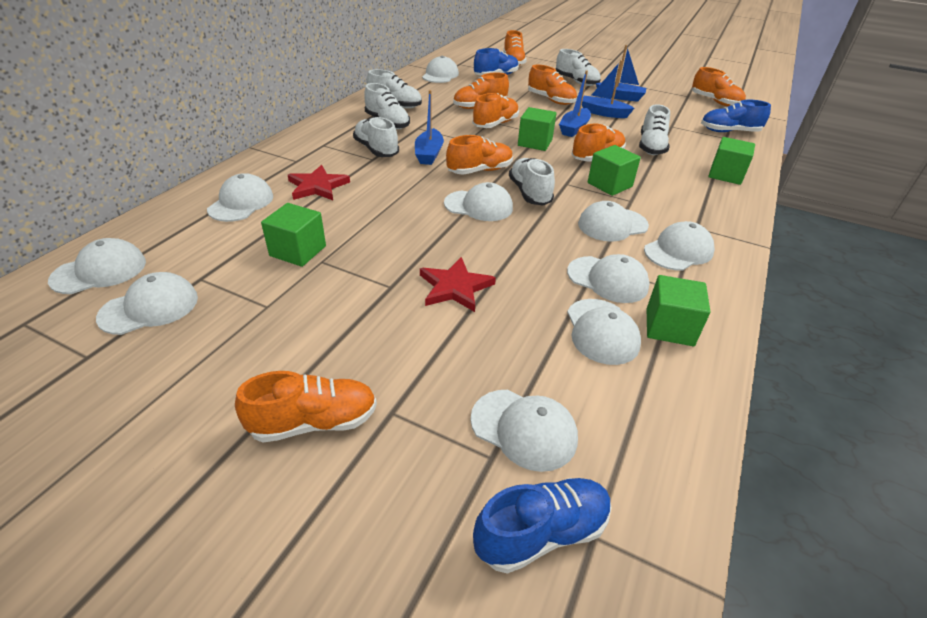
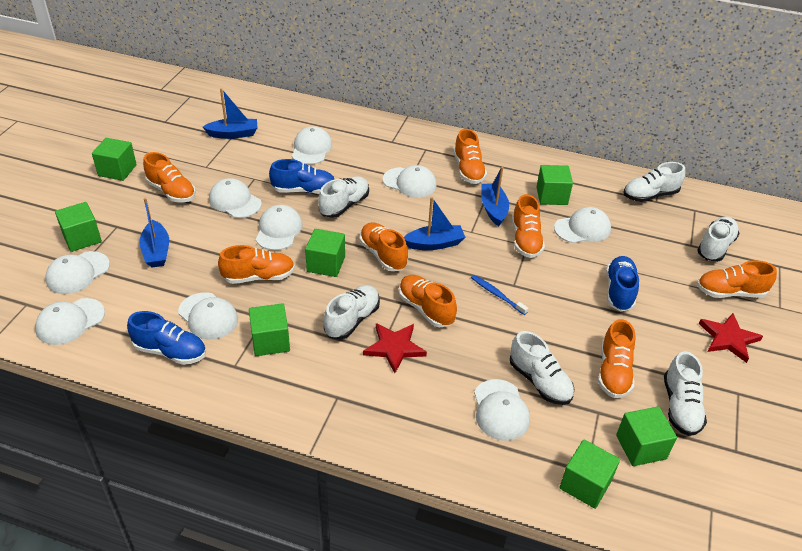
blue toothbrush: 0 -> 1
green cube: 5 -> 7
white cap: 10 -> 9

